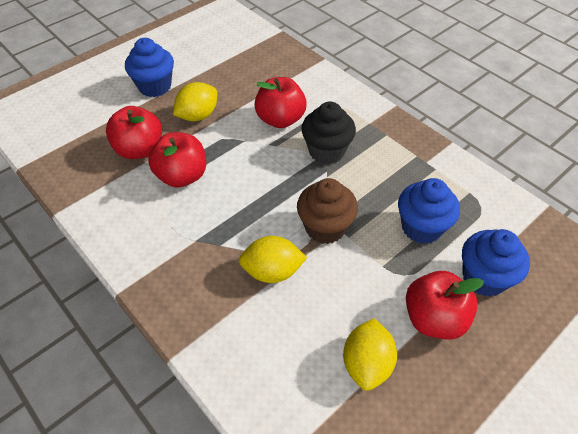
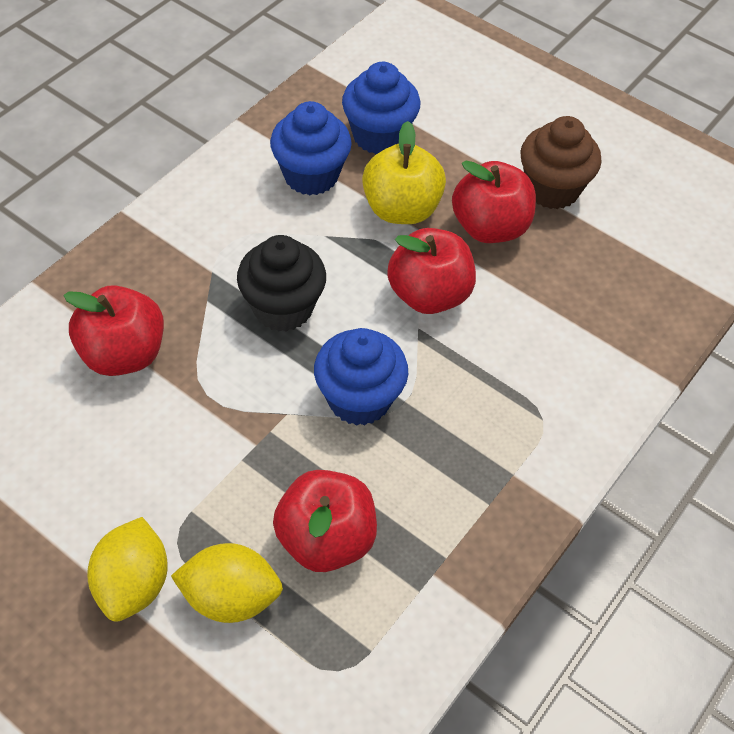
yellow apple: 0 -> 1
yellow lemon: 3 -> 2

